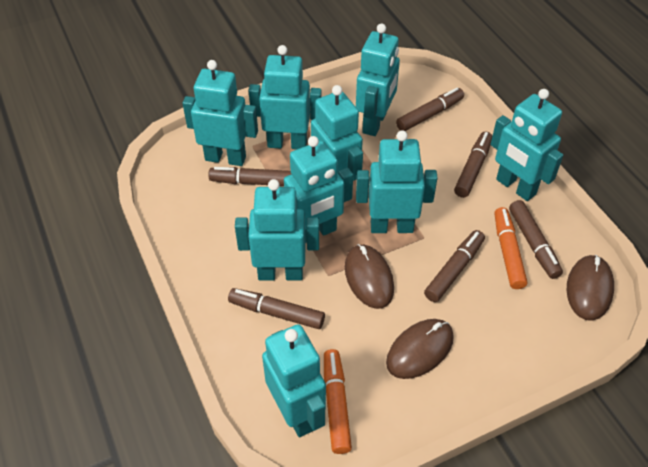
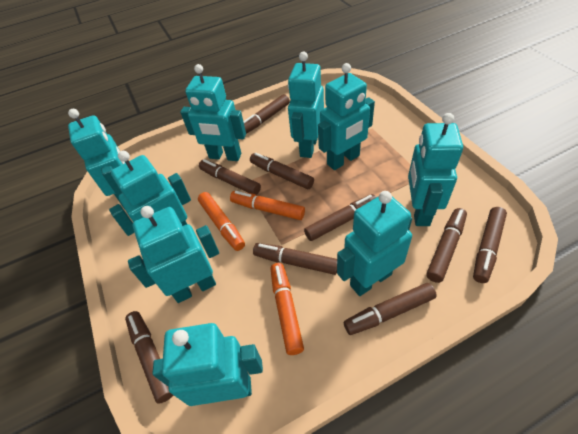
brown marker: 6 -> 9
brown mouse: 3 -> 0
orange marker: 2 -> 3

